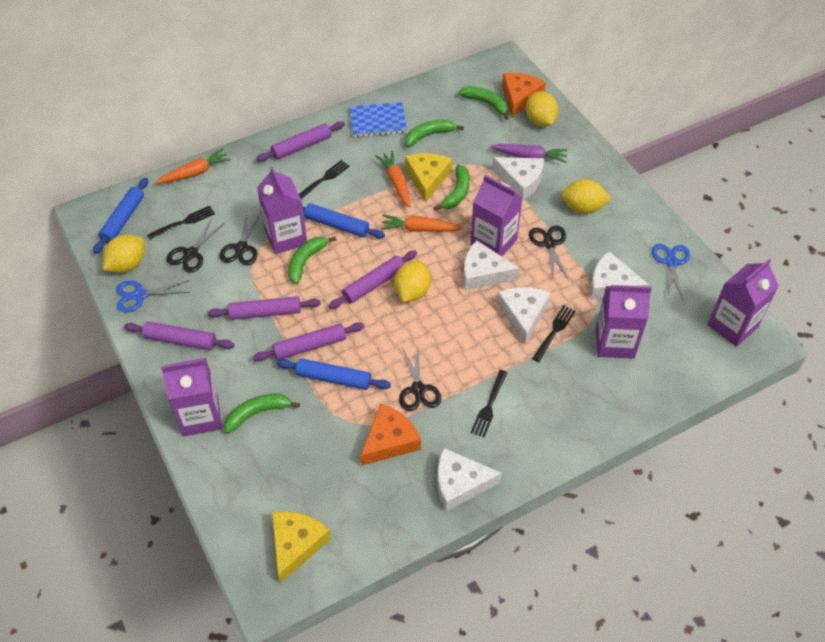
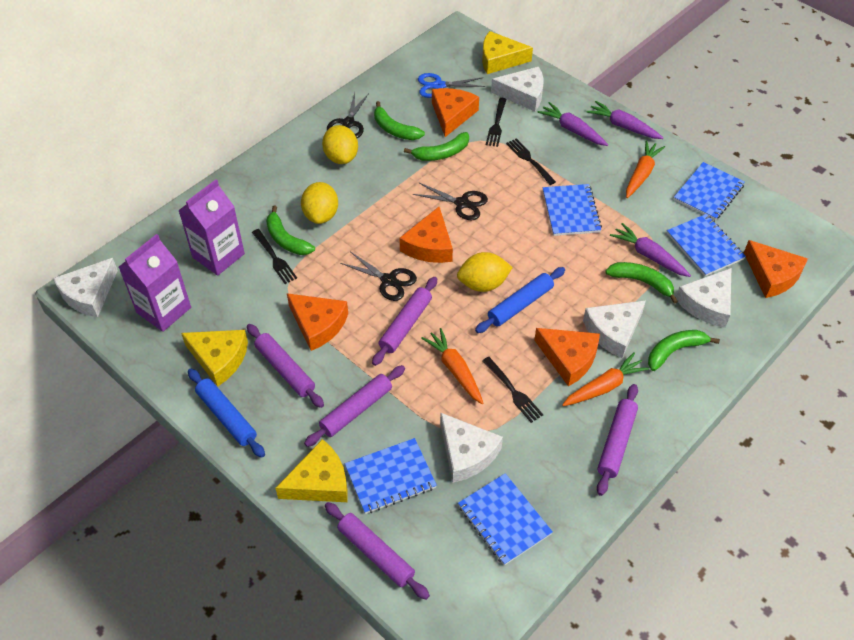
black scissors: 4 -> 3
blue notebook: 1 -> 5
blue rolling pin: 3 -> 2
blue scissors: 2 -> 1
orange cheese: 2 -> 5
purple carrot: 1 -> 3
purple carton: 5 -> 2
yellow cheese: 2 -> 3
yellow lemon: 4 -> 3

